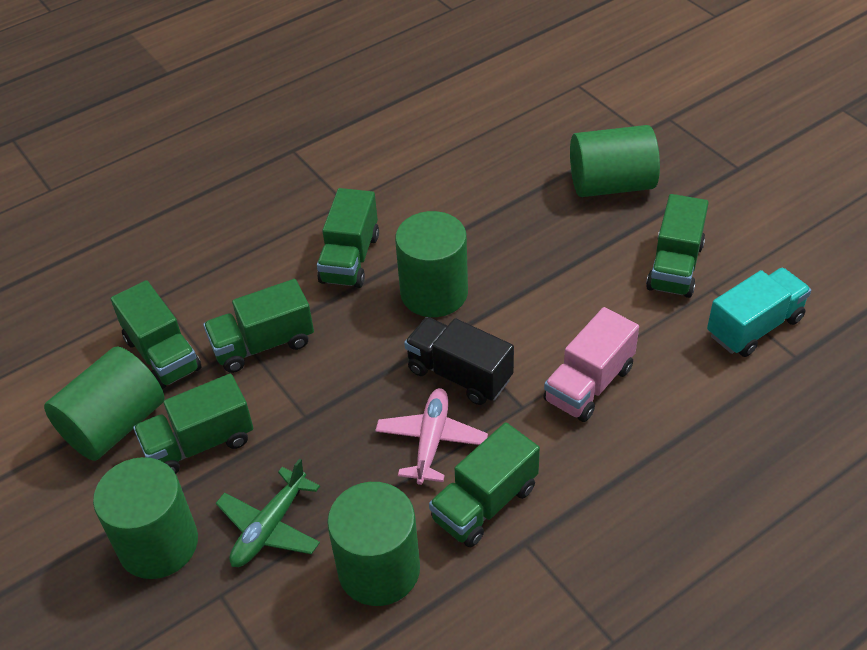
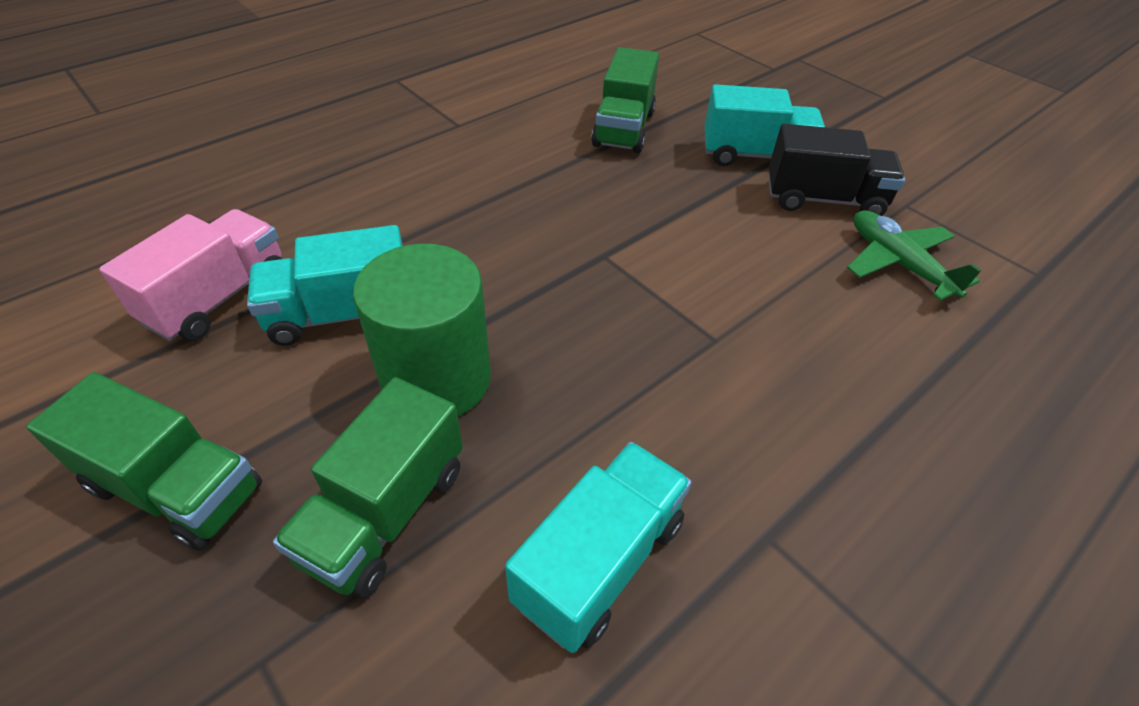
green cylinder: 5 -> 1
green truck: 6 -> 3
pink plane: 1 -> 0
turquoise truck: 1 -> 3

